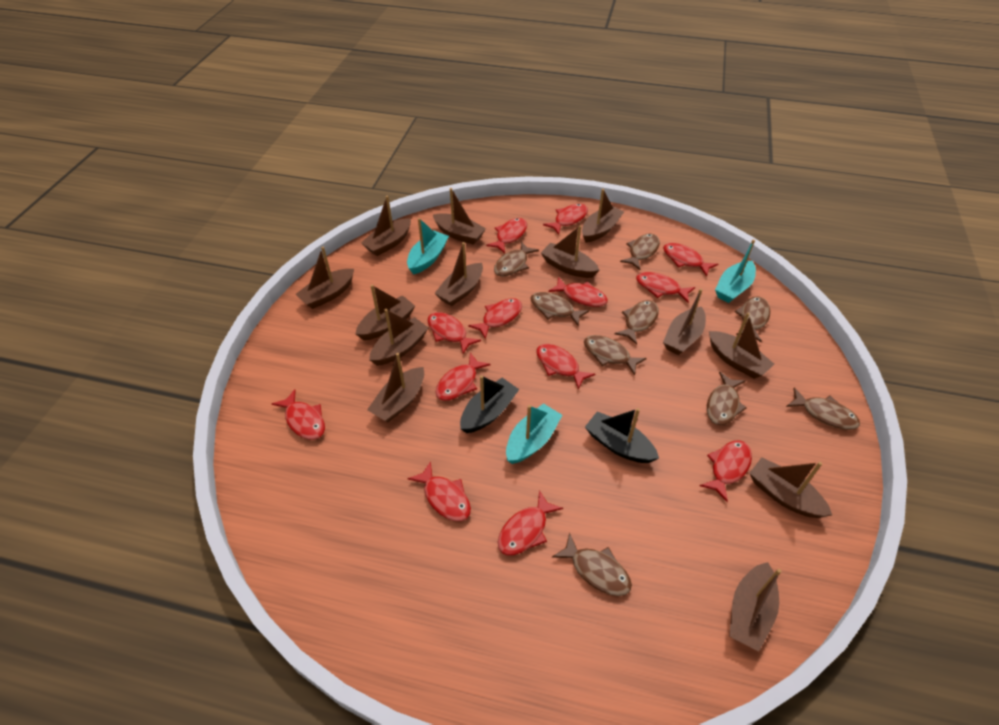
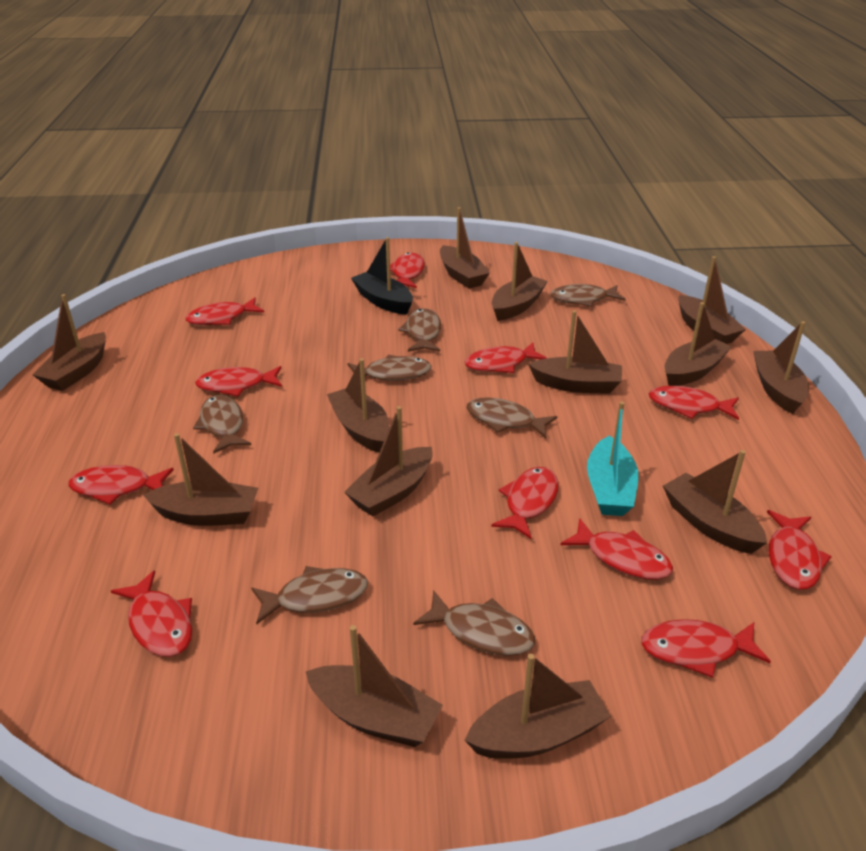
black boat: 2 -> 1
brown fish: 9 -> 7
red fish: 13 -> 11
turquoise boat: 3 -> 1

